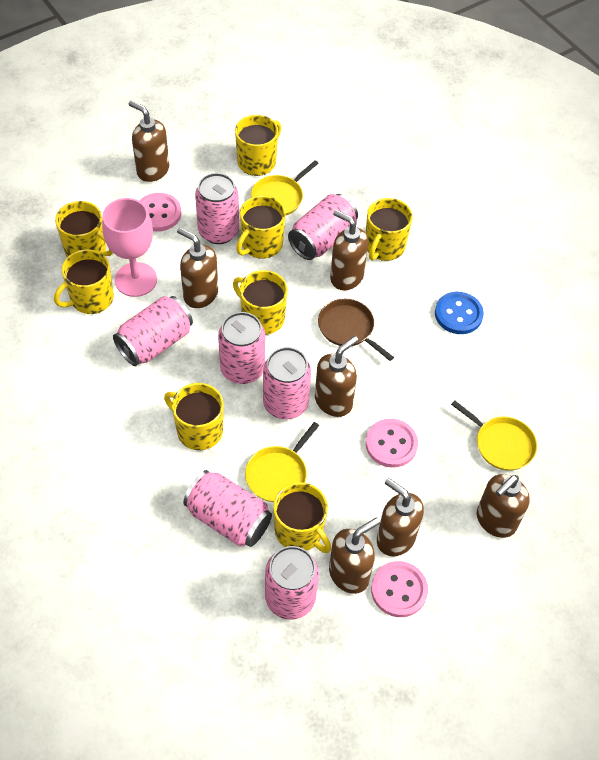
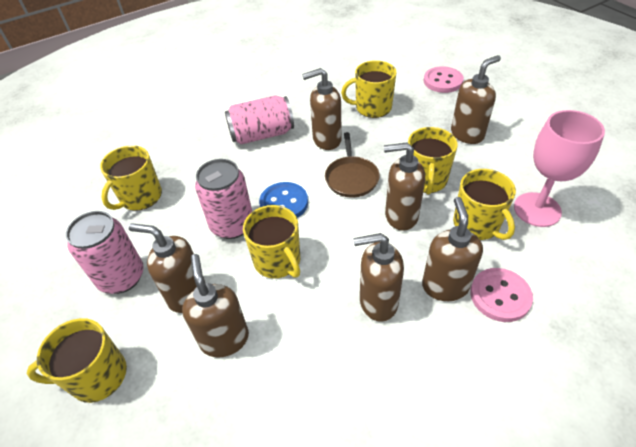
pink button: 3 -> 2
pink can: 7 -> 3
yellow mug: 8 -> 6
yellow pan: 3 -> 0

